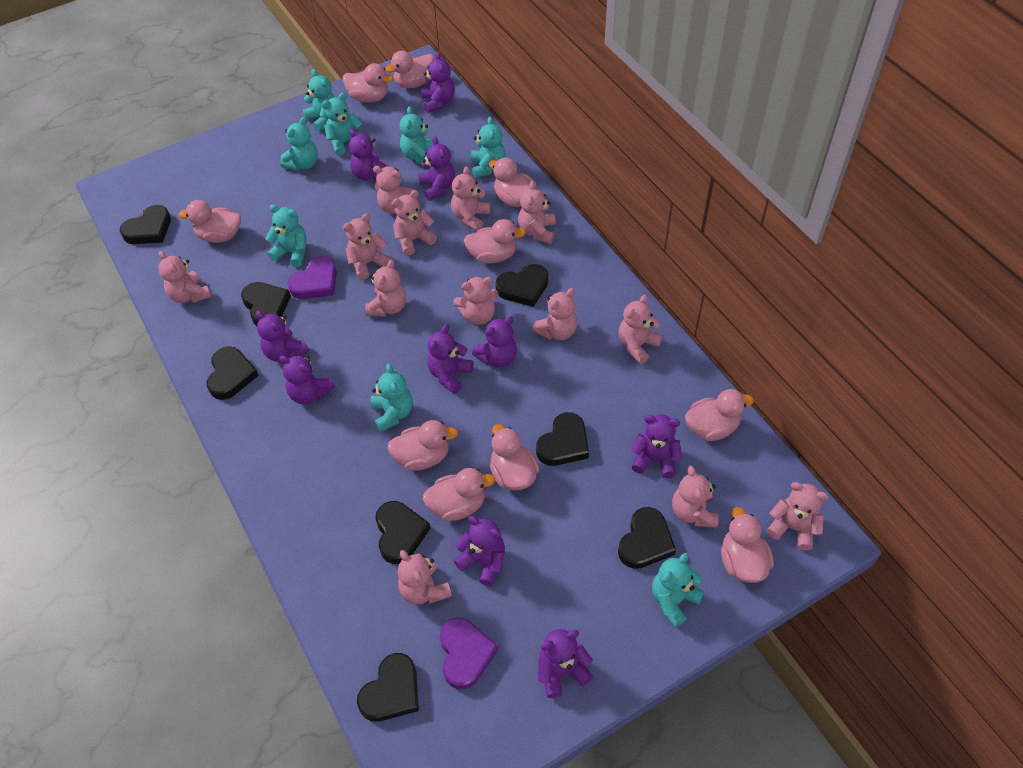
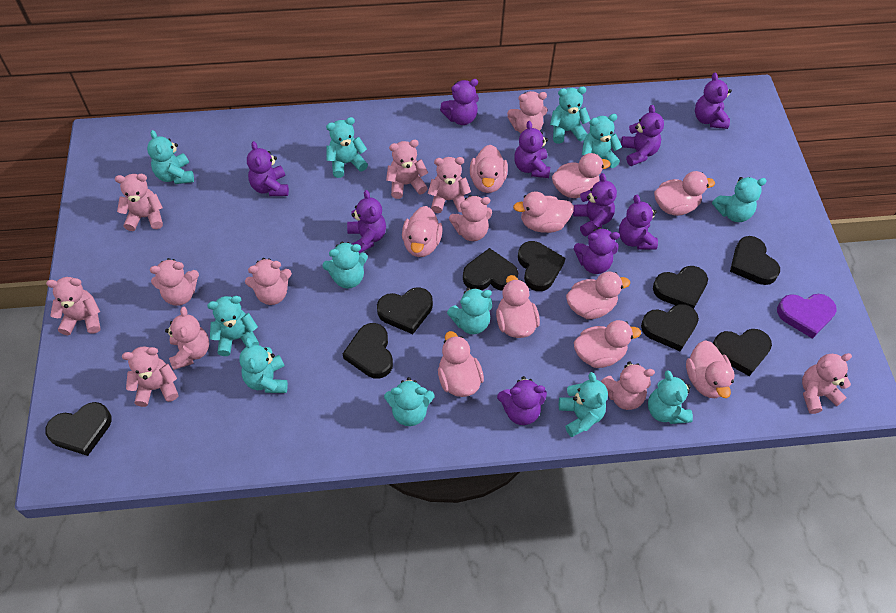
black heart: 8 -> 9
pink teddy bear: 13 -> 12
purple heart: 2 -> 1
turquoise teddy bear: 8 -> 12

